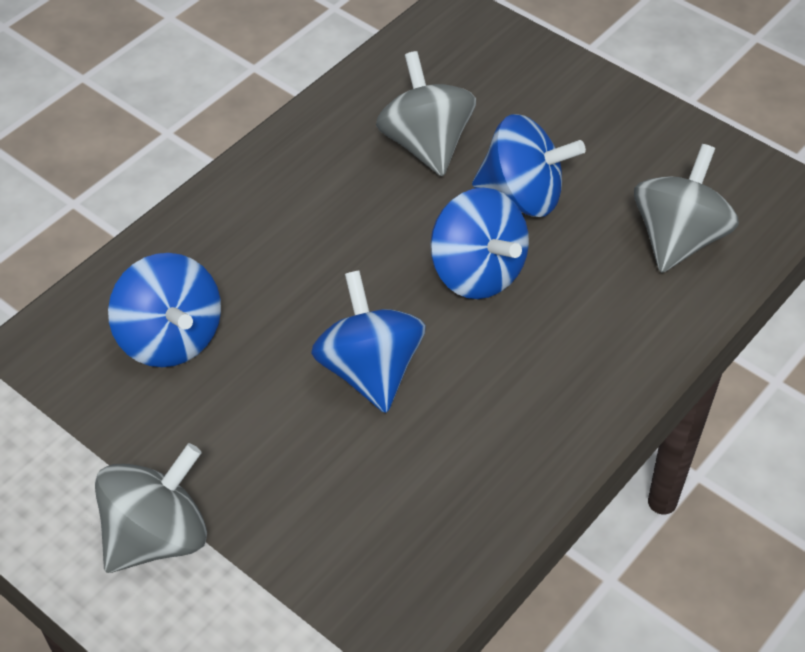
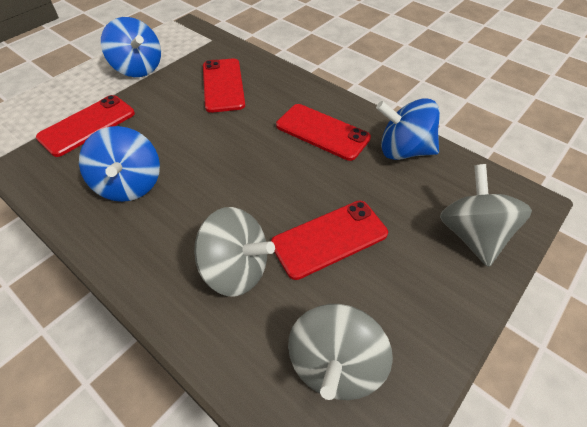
blue spinning top: 4 -> 3
red phone: 0 -> 4

